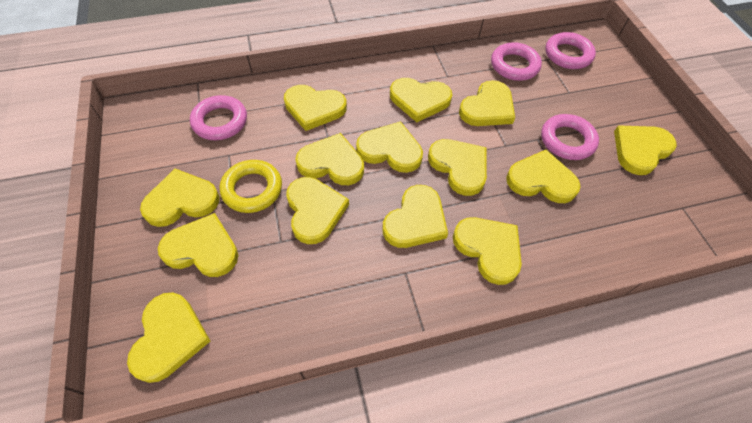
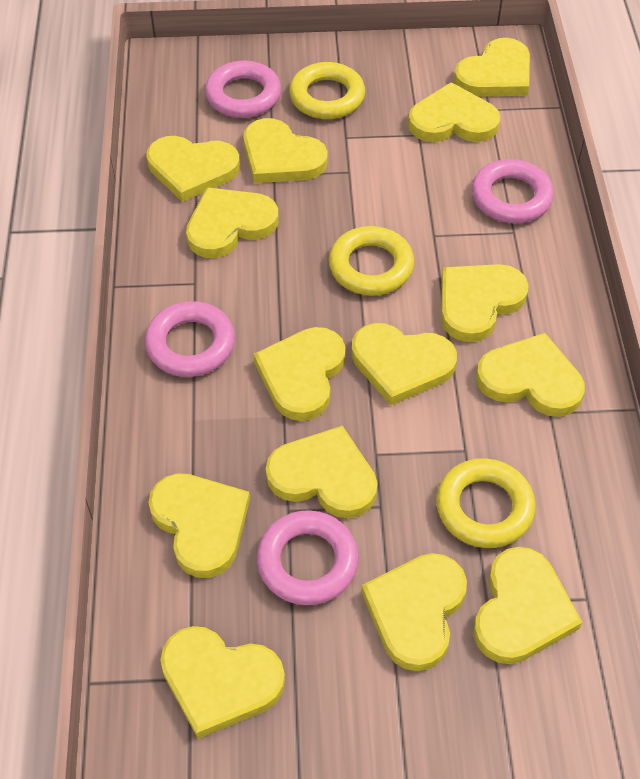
yellow ring: 1 -> 3

